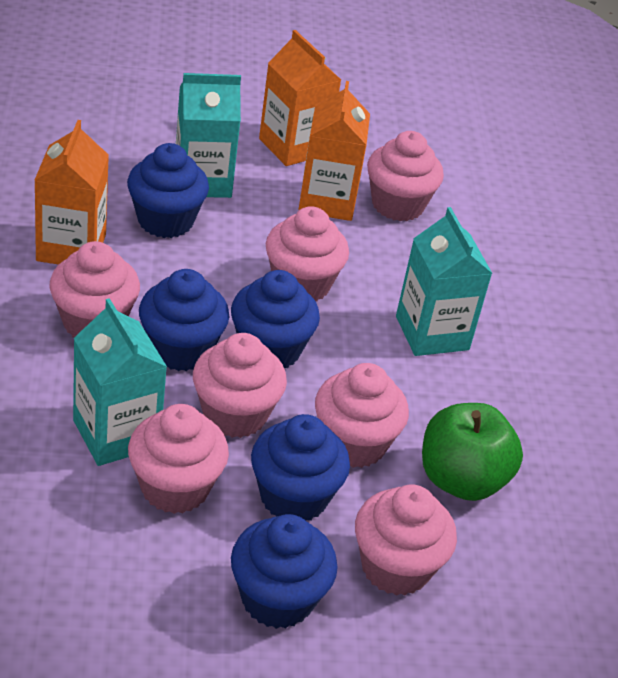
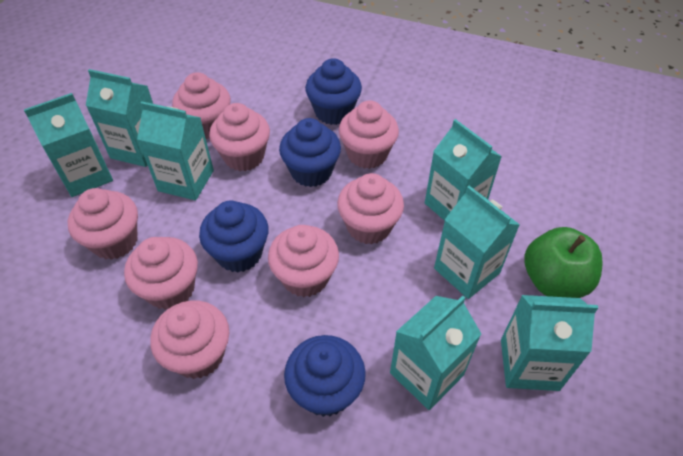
blue cupcake: 5 -> 4
orange carton: 3 -> 0
pink cupcake: 7 -> 8
turquoise carton: 3 -> 7

